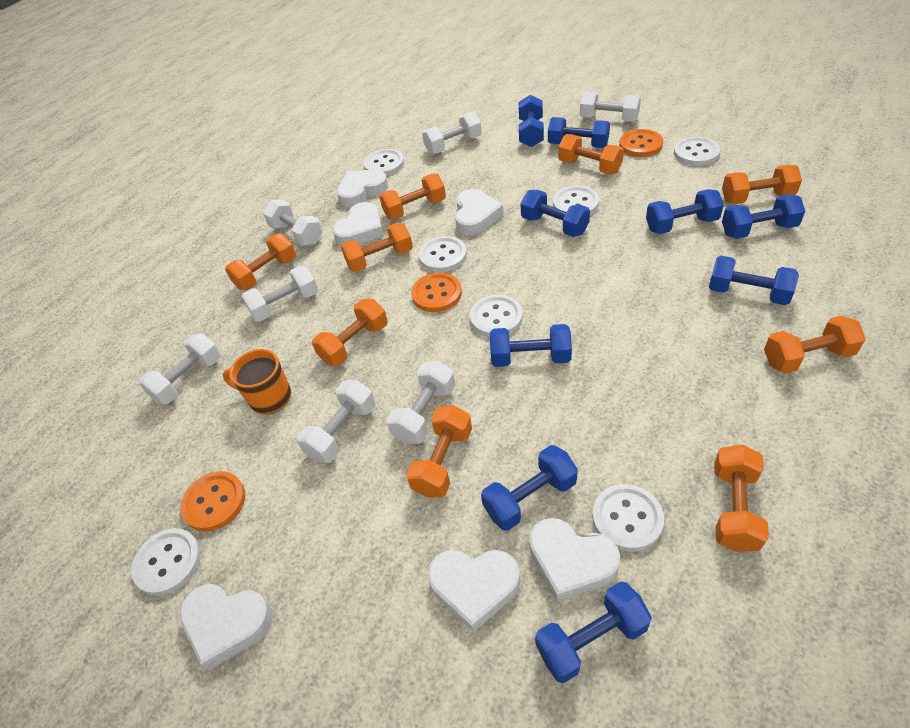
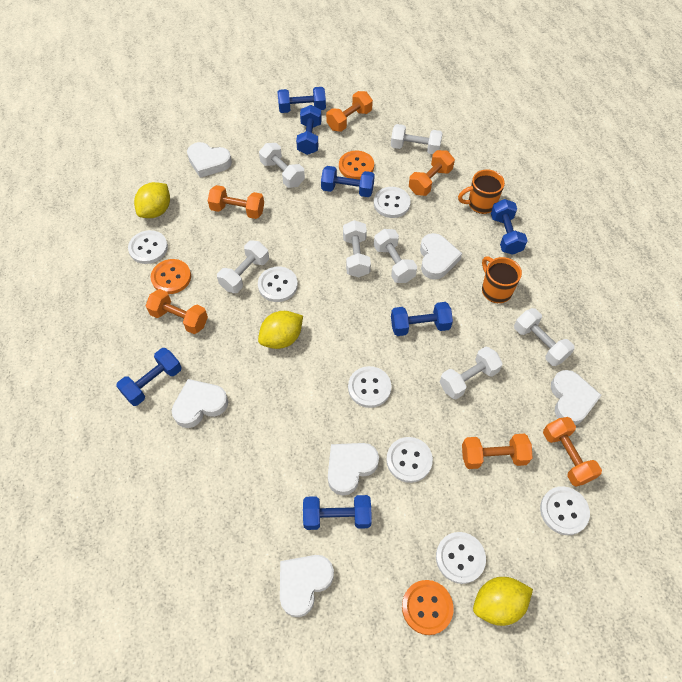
blue dumbbell: 9 -> 7
orange dumbbell: 9 -> 6
orange mug: 1 -> 2
yellow lemon: 0 -> 3

